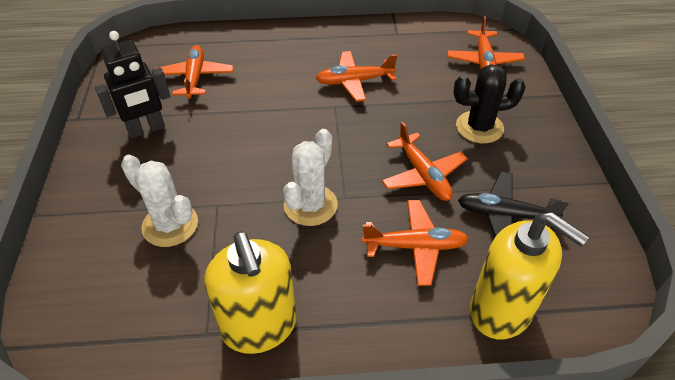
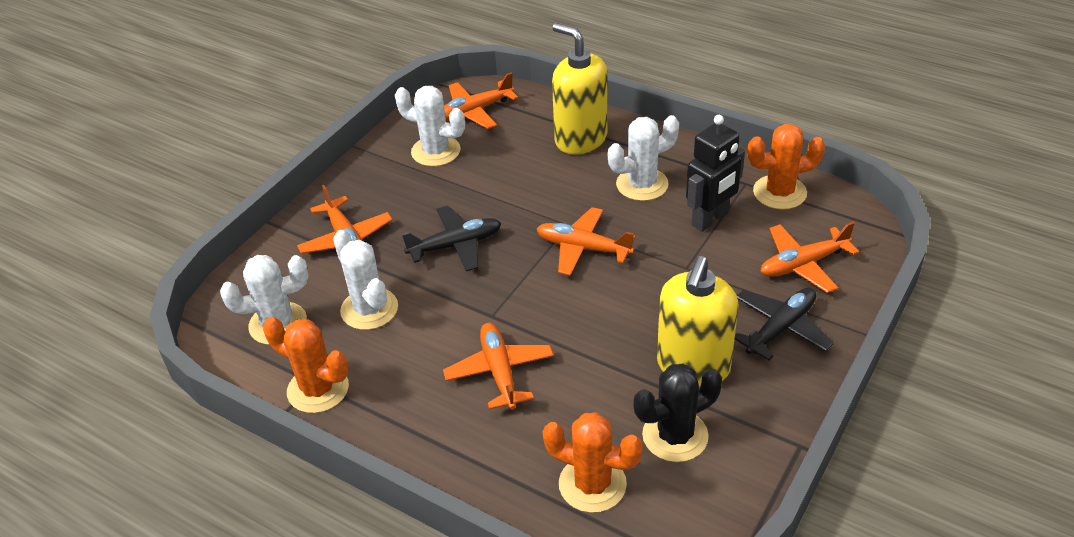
black plane: 1 -> 2
orange cactus: 0 -> 3
white cactus: 2 -> 4

